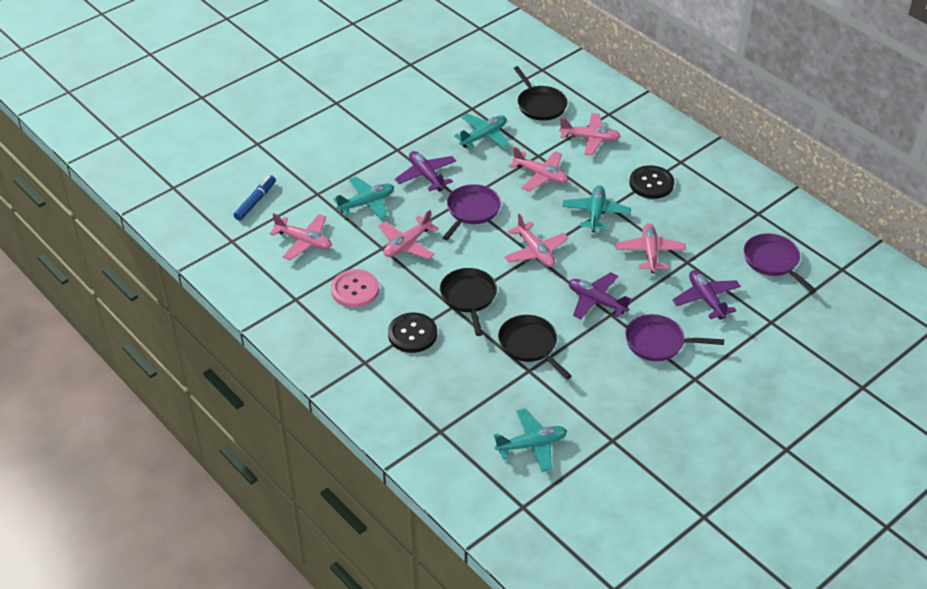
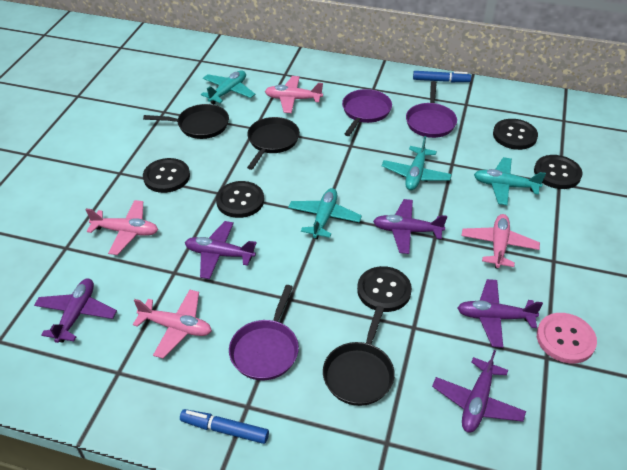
black button: 2 -> 5
blue marker: 1 -> 2
pink plane: 6 -> 4
purple plane: 3 -> 5

